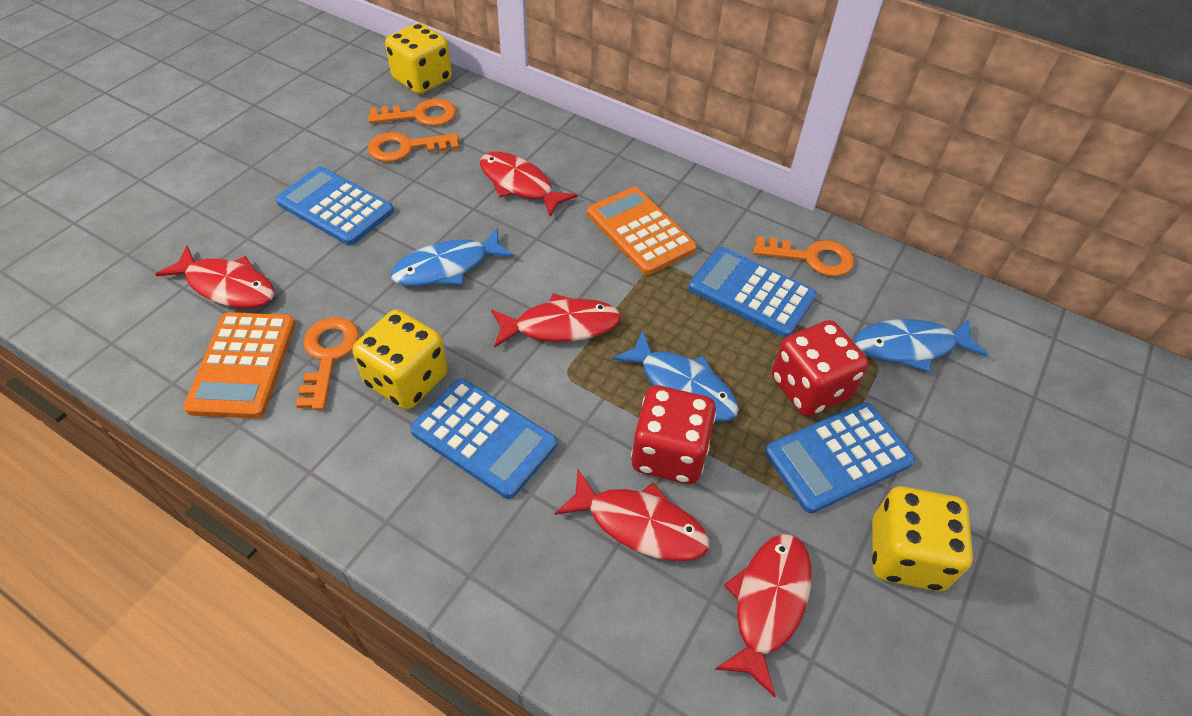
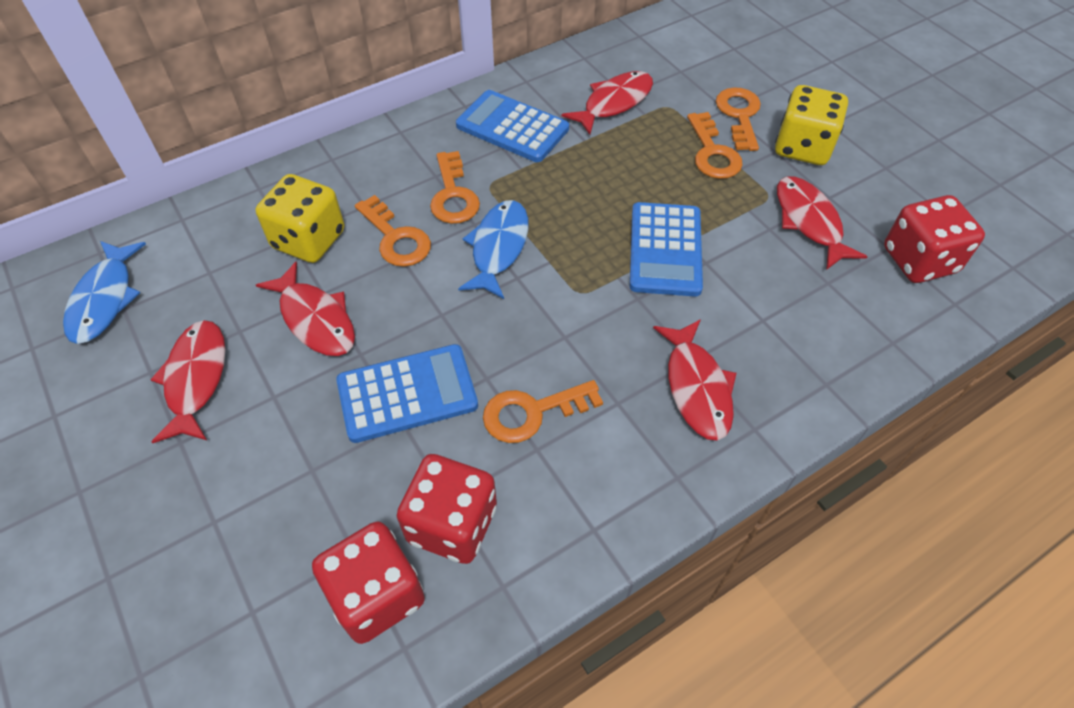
blue calculator: 4 -> 3
blue fish: 3 -> 2
orange calculator: 2 -> 0
orange key: 4 -> 5
red dice: 2 -> 3
yellow dice: 3 -> 2

